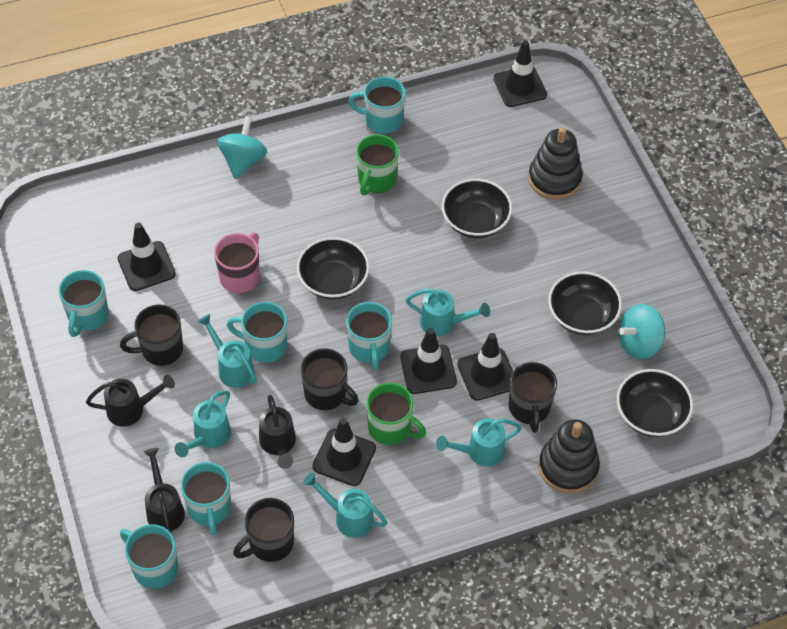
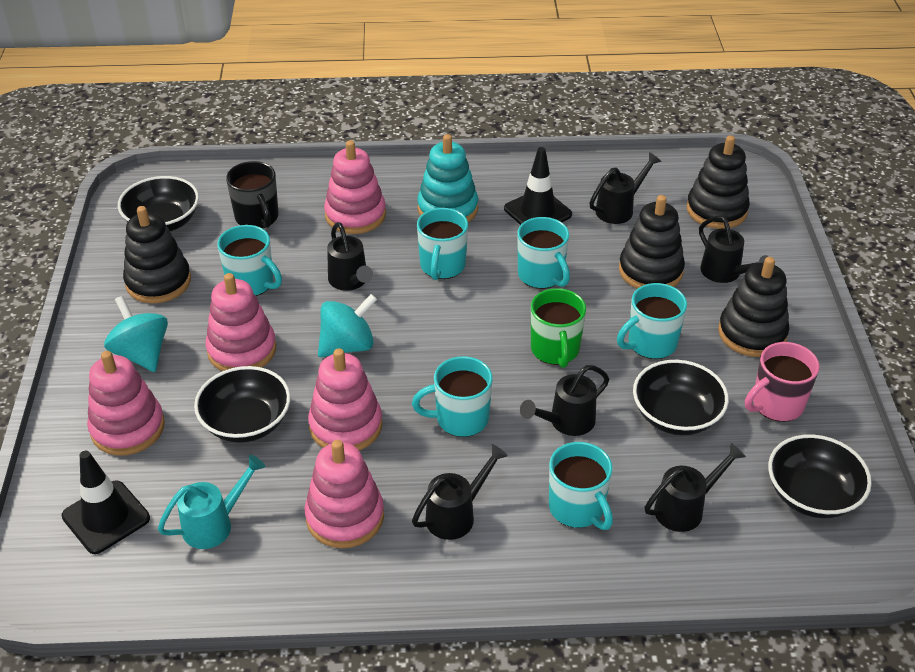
black mug: 4 -> 1
black stacking toy: 2 -> 4
black traffic cone: 5 -> 2
black watering can: 3 -> 6
green mug: 2 -> 1
pink stacking toy: 0 -> 5
turquoise stacking toy: 0 -> 1
turquoise watering can: 5 -> 1

